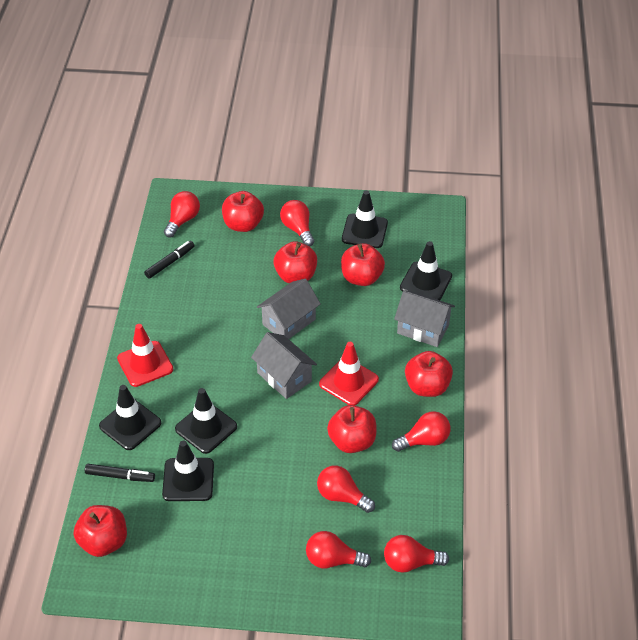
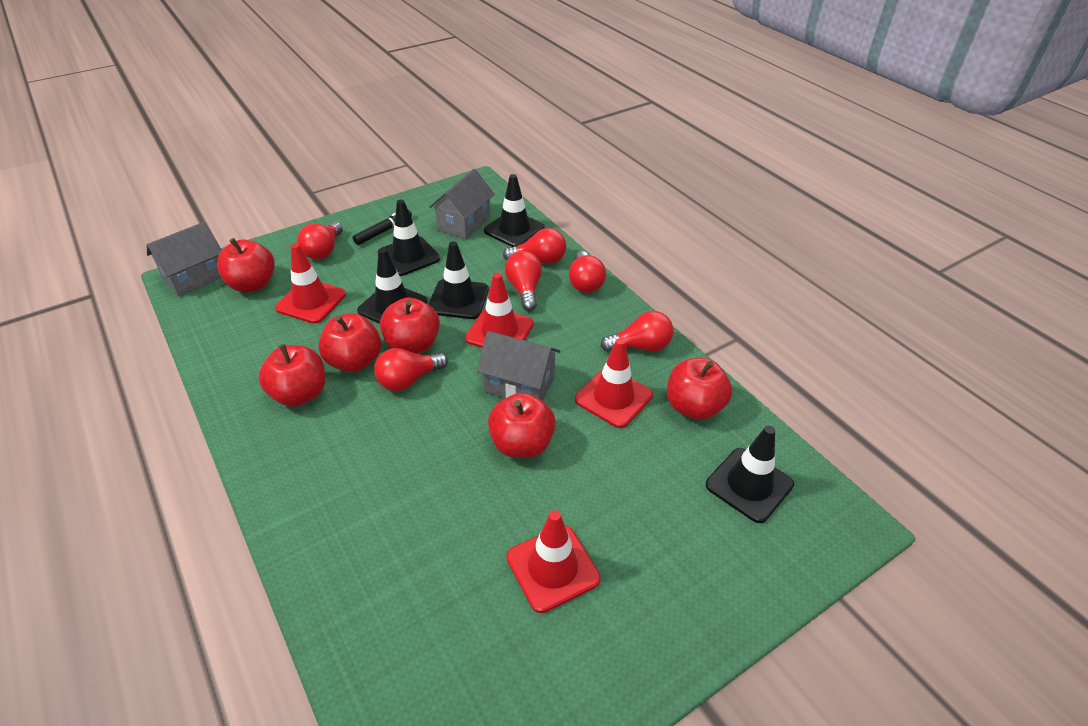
black marker: 2 -> 1
red traffic cone: 2 -> 4

